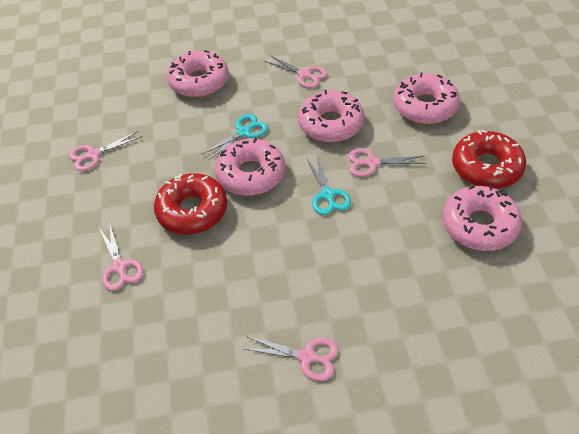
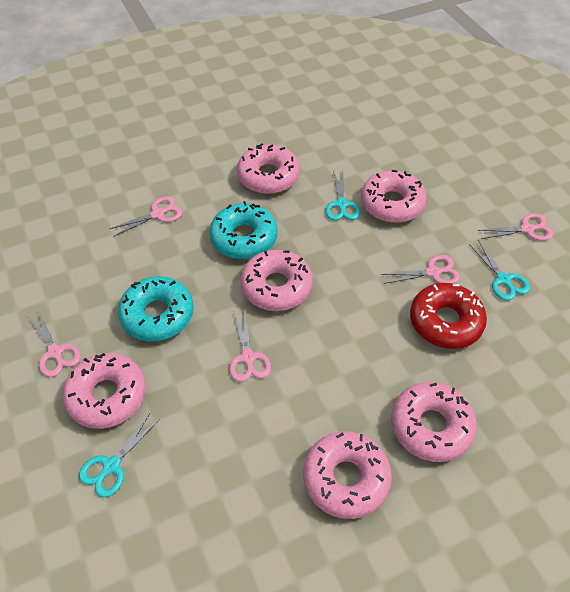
pink donut: 5 -> 6
red donut: 2 -> 1
turquoise donut: 0 -> 2
turquoise scissors: 2 -> 3

